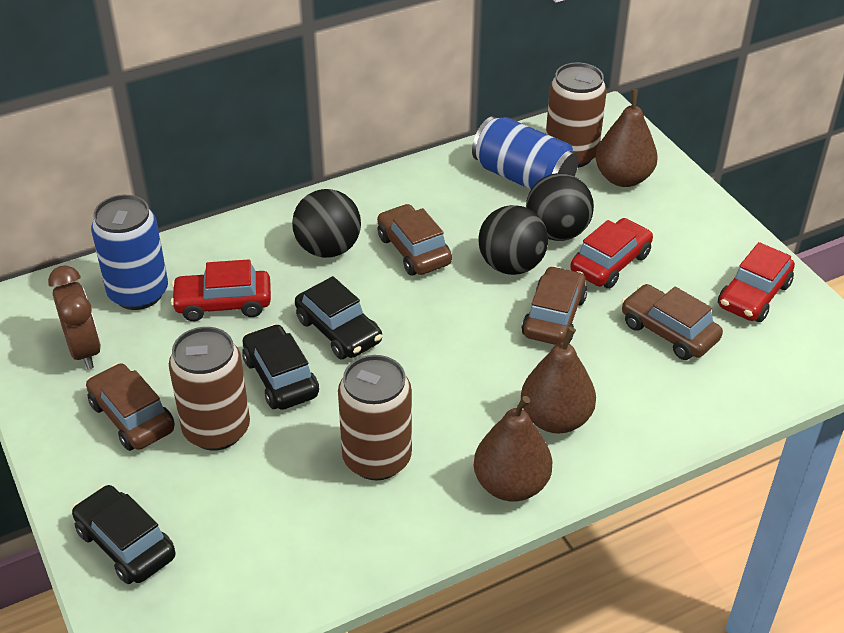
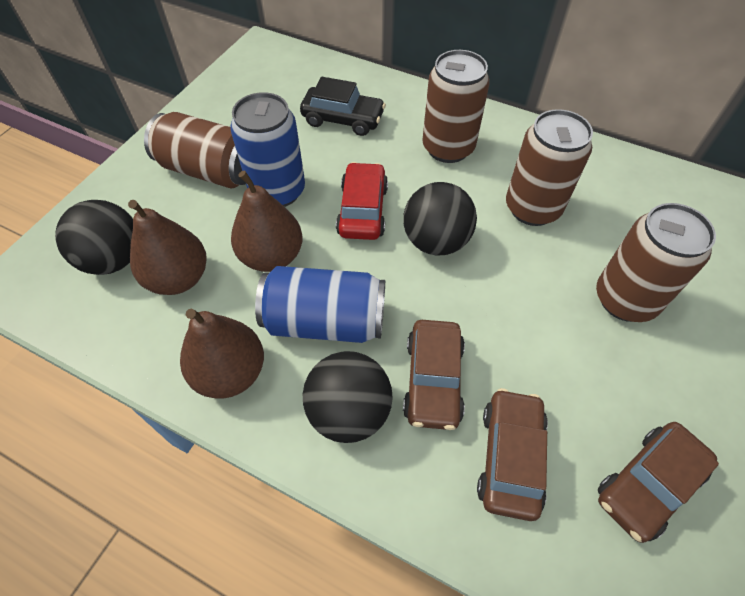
black car: 3 -> 1
brown can: 3 -> 4
brown car: 4 -> 3
brown clock: 1 -> 0
red car: 3 -> 1

